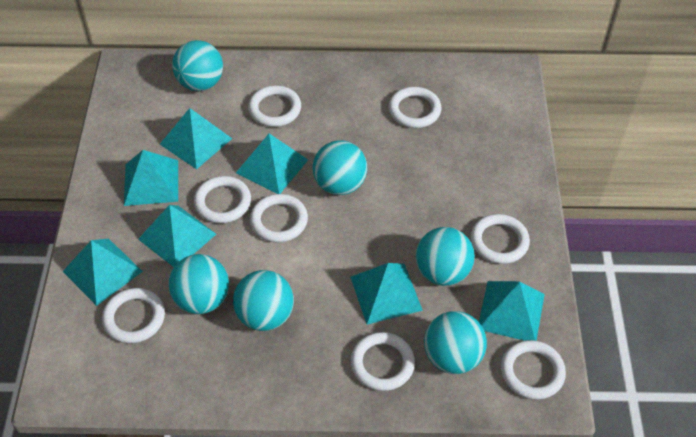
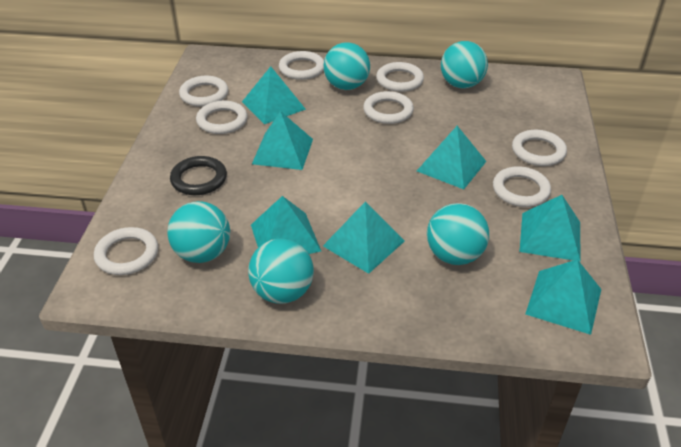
black ring: 0 -> 1
turquoise ball: 6 -> 5

